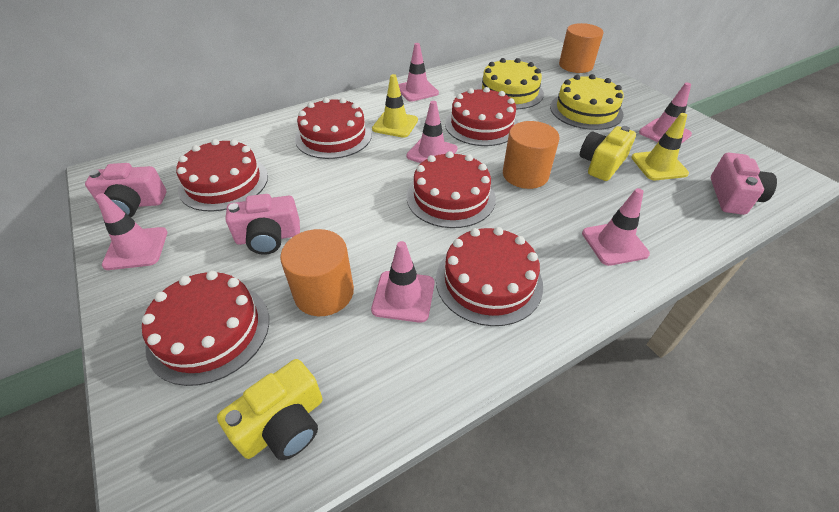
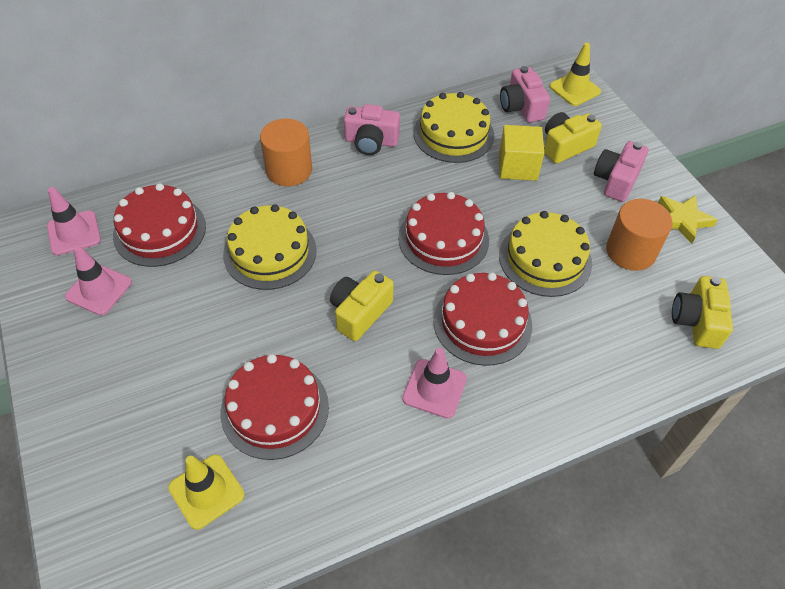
orange cylinder: 3 -> 2
pink traffic cone: 6 -> 3
red cake: 6 -> 4
yellow cake: 2 -> 3
yellow camera: 2 -> 3
yellow cube: 0 -> 1
yellow star: 0 -> 1

